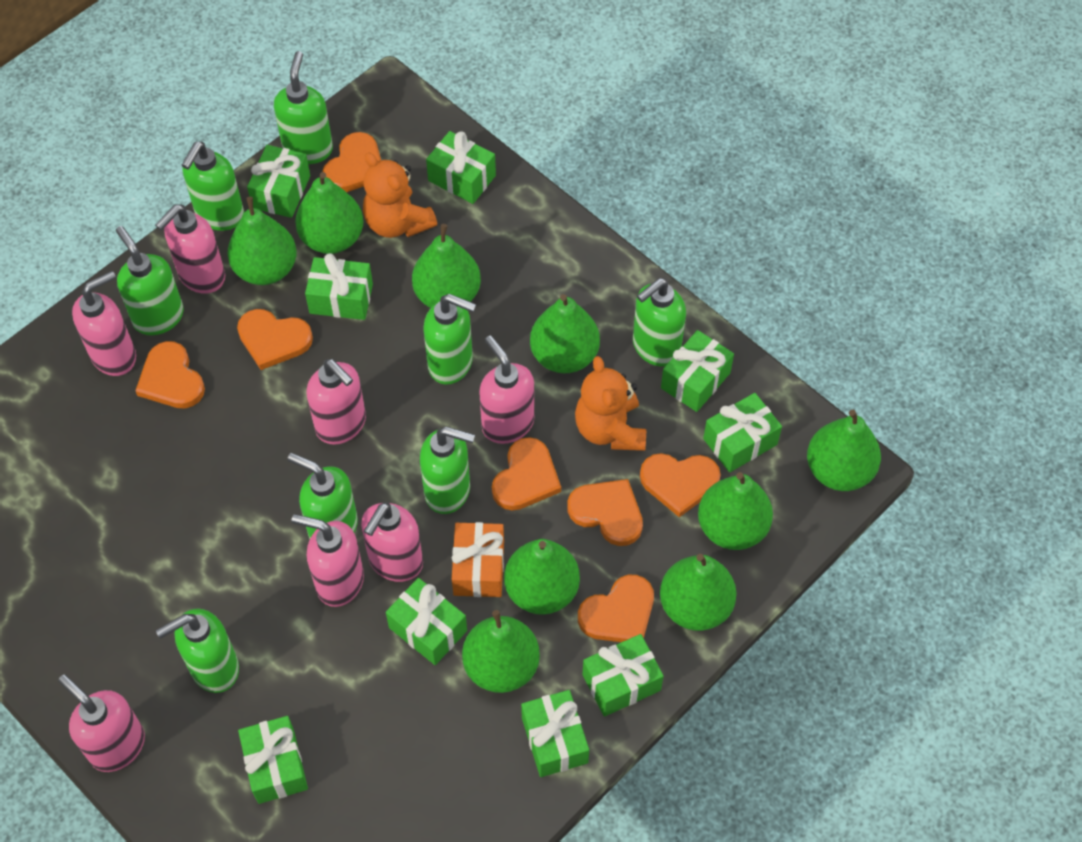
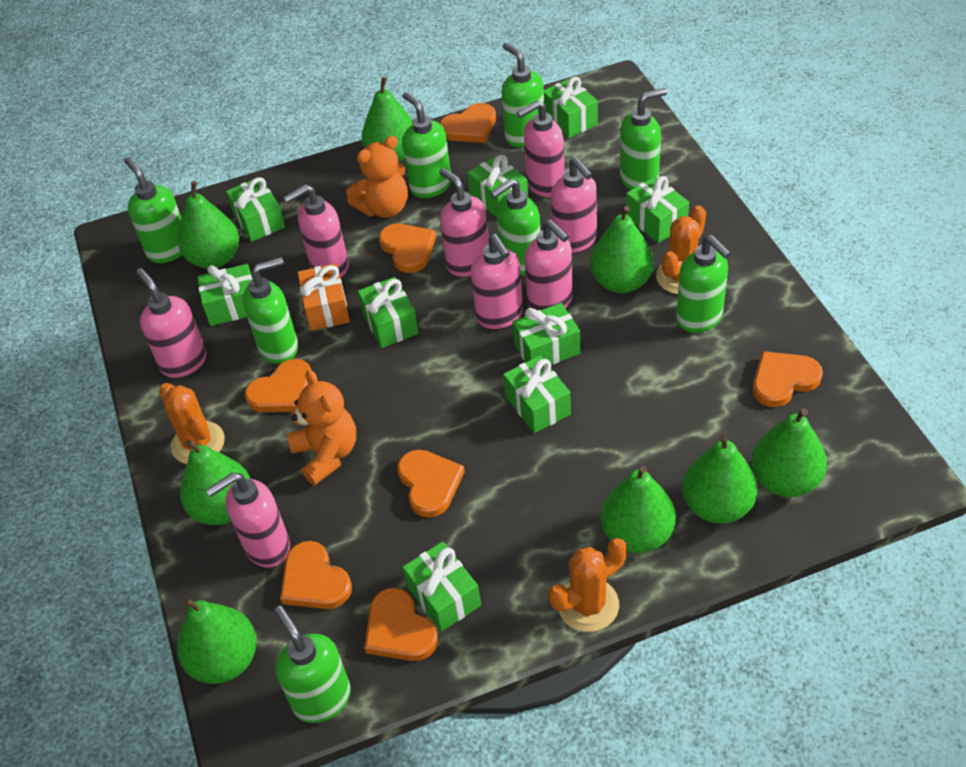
green pear: 9 -> 8
orange cactus: 0 -> 3
pink soap dispenser: 7 -> 8

